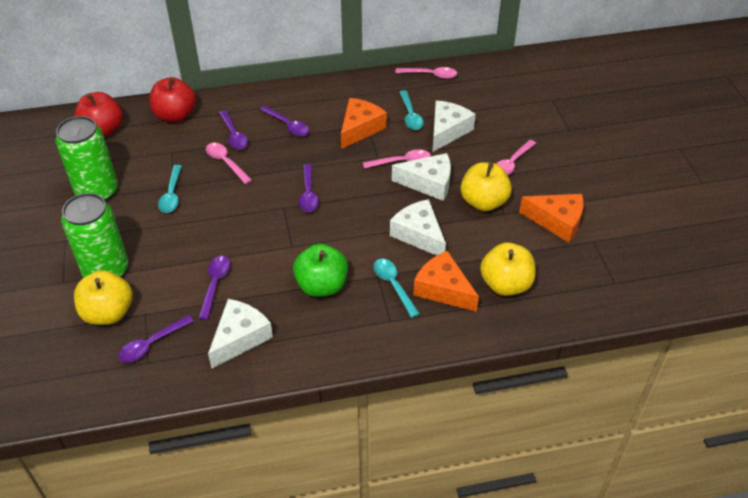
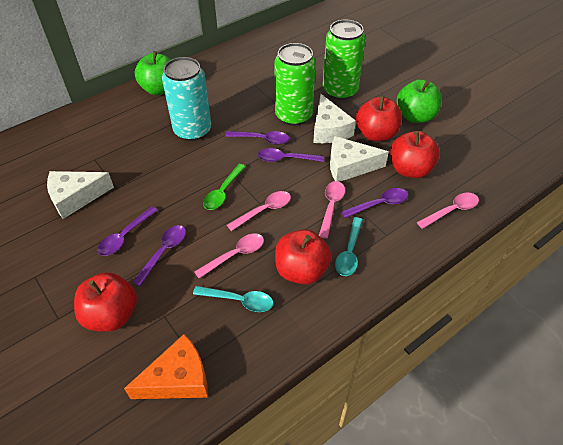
green apple: 1 -> 2
green spoon: 0 -> 1
orange cheese: 3 -> 1
red apple: 2 -> 4
turquoise can: 0 -> 1
turquoise spoon: 3 -> 2
white cheese: 4 -> 3
yellow apple: 3 -> 0

